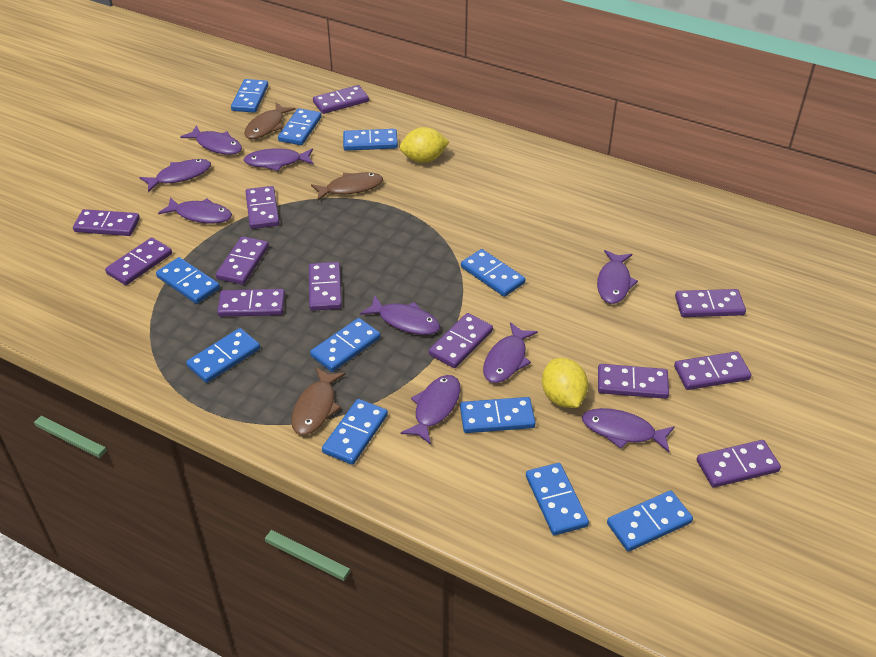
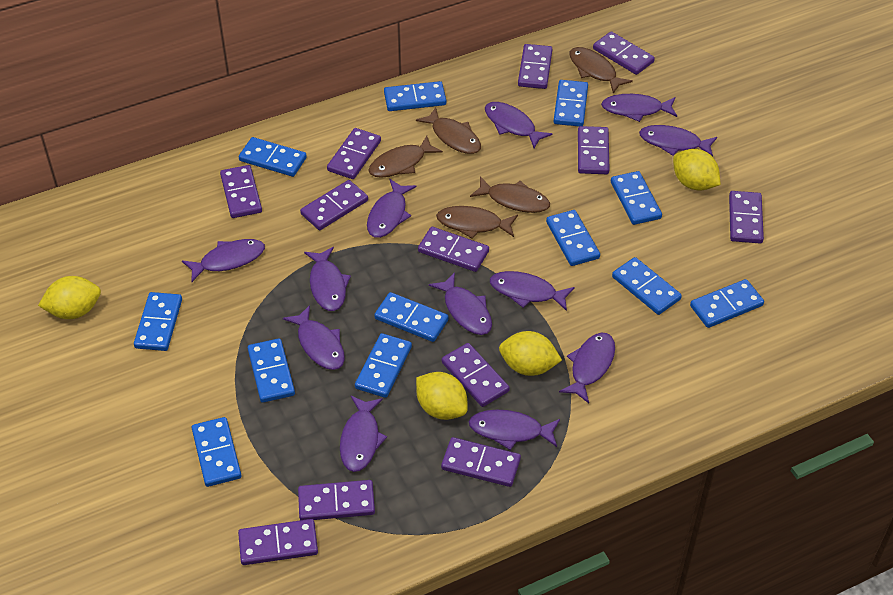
blue domino: 11 -> 12
brown fish: 3 -> 5
purple fish: 9 -> 12
yellow lemon: 2 -> 4

